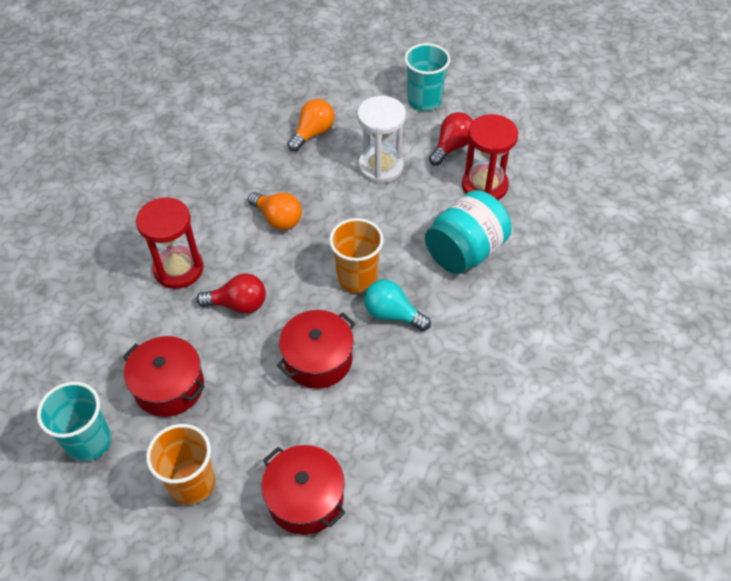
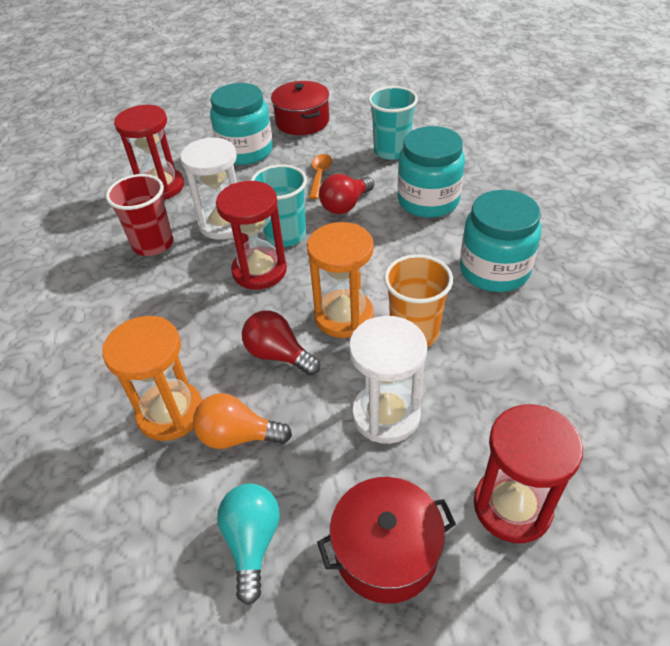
orange cup: 2 -> 1
orange hourglass: 0 -> 2
orange light bulb: 2 -> 1
orange spoon: 0 -> 1
red cup: 0 -> 1
red hourglass: 2 -> 3
red pot: 3 -> 2
turquoise jar: 1 -> 3
white hourglass: 1 -> 2

